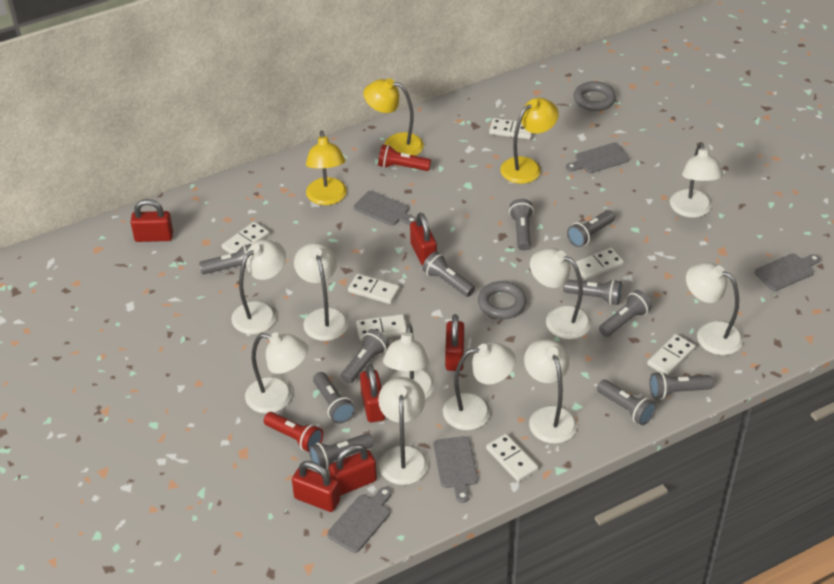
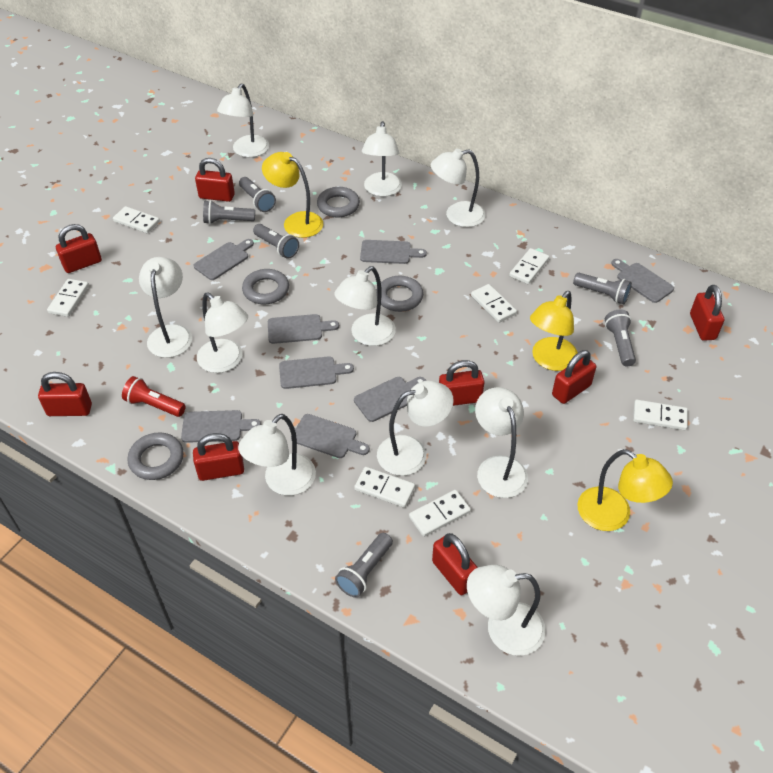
grey cutting board: 5 -> 8
grey flashlight: 11 -> 6
grey ring: 2 -> 4
red flashlight: 2 -> 1
red padlock: 6 -> 8

